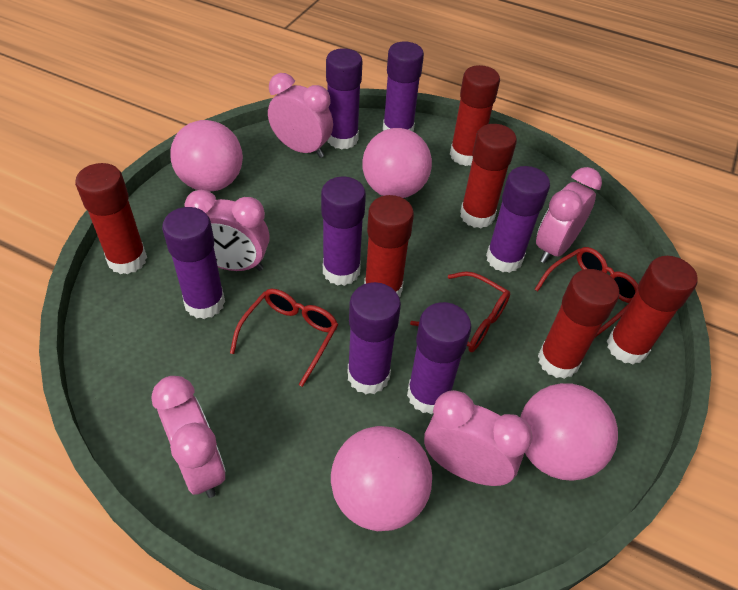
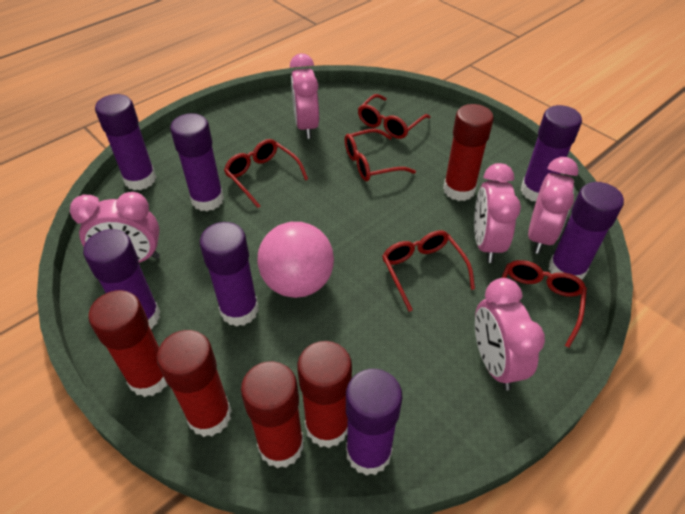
pink ball: 4 -> 1
red glasses: 3 -> 5
red glue stick: 6 -> 5

